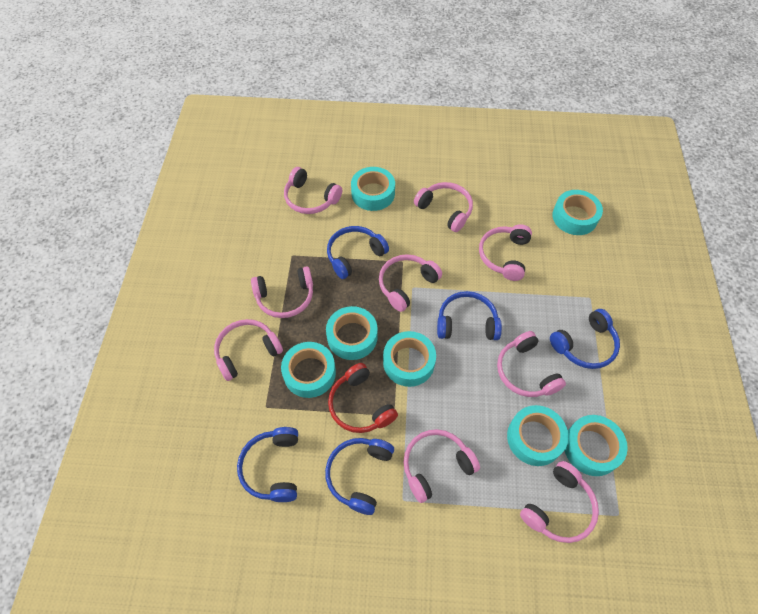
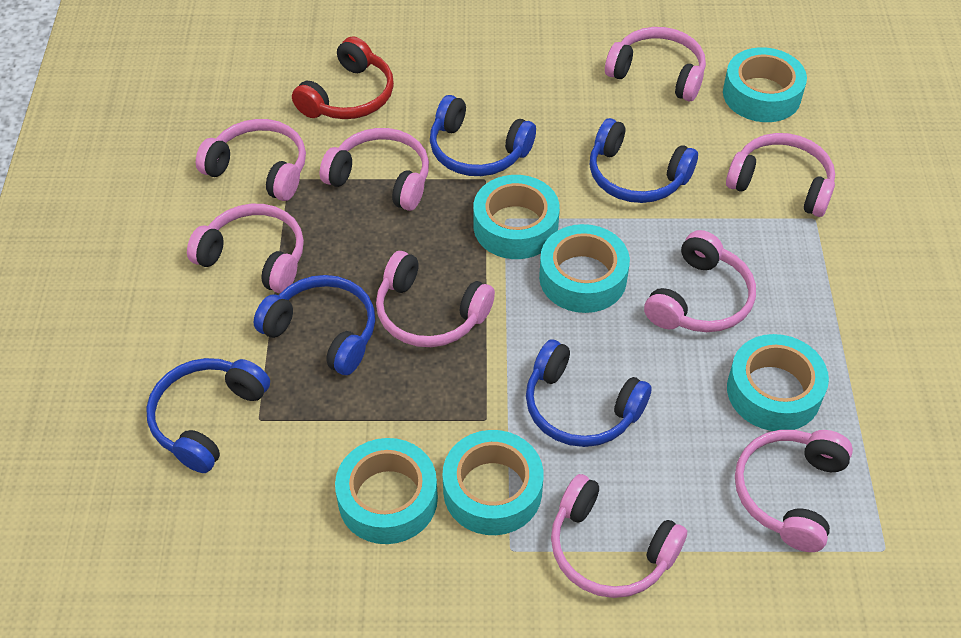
turquoise tape: 7 -> 6

